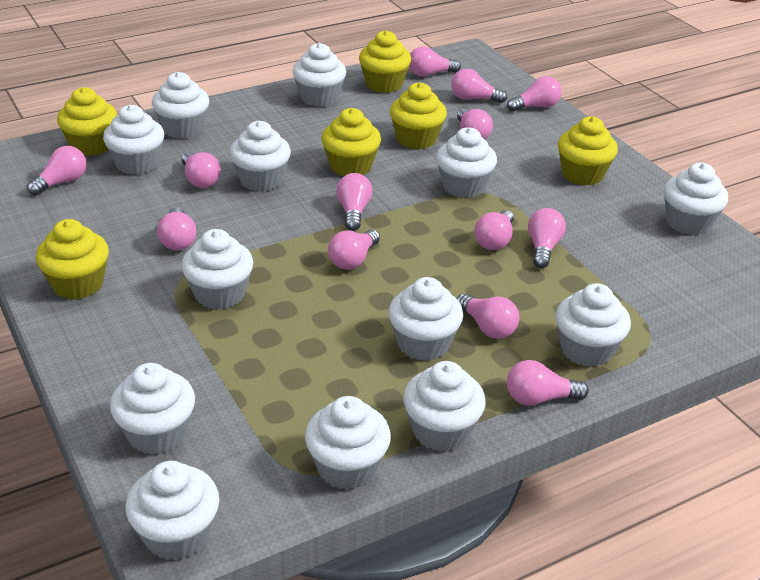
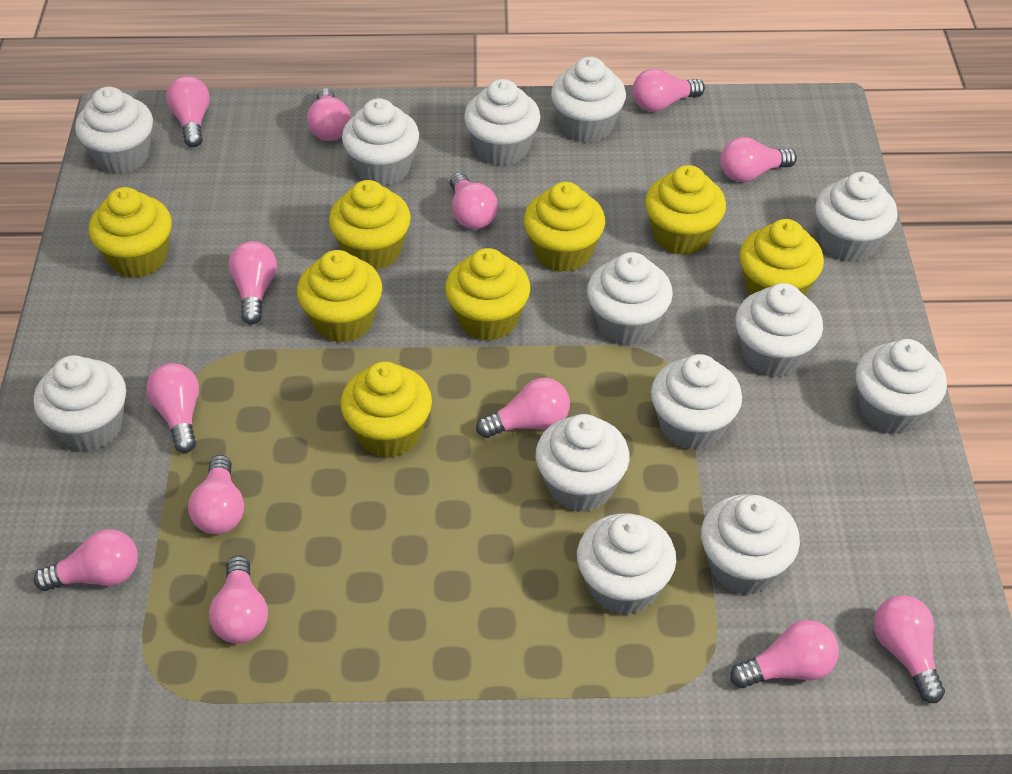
yellow cupcake: 6 -> 8

